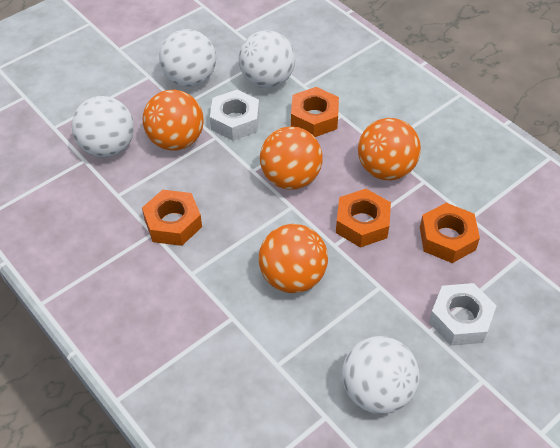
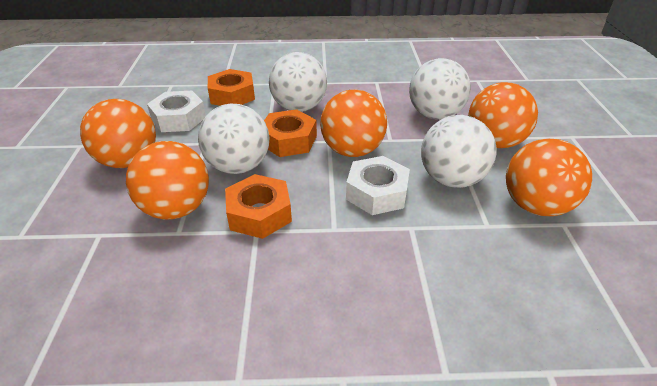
orange ball: 4 -> 5
orange nut: 4 -> 3

